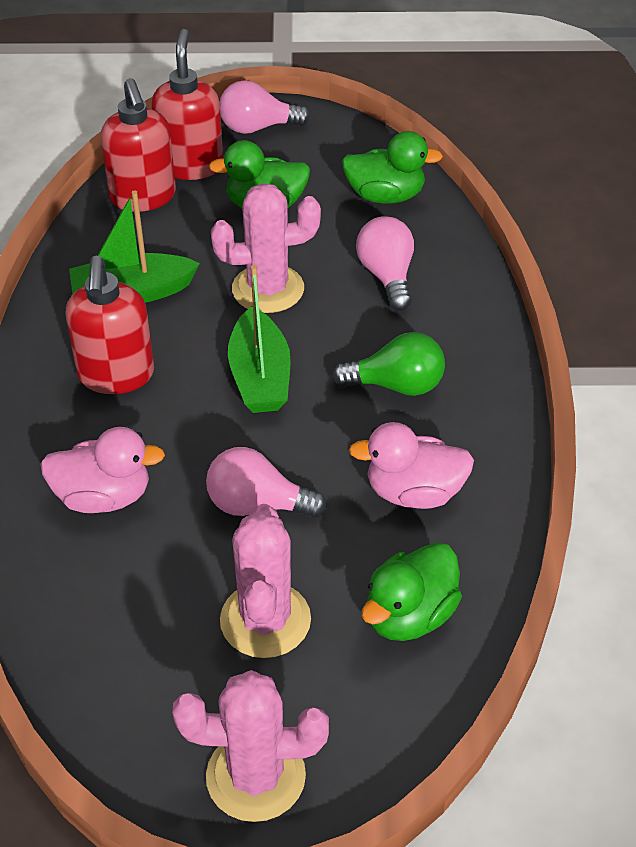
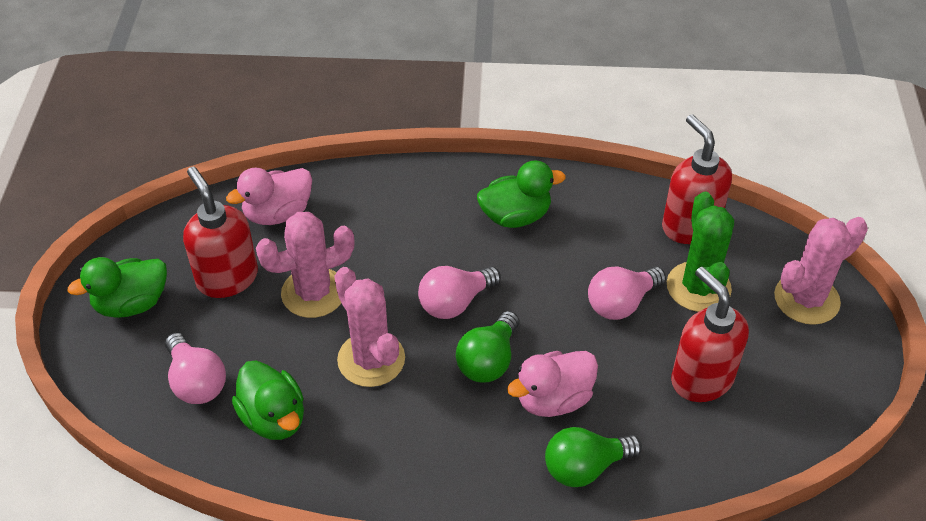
green boat: 2 -> 0
green cactus: 0 -> 1
green light bulb: 1 -> 2

